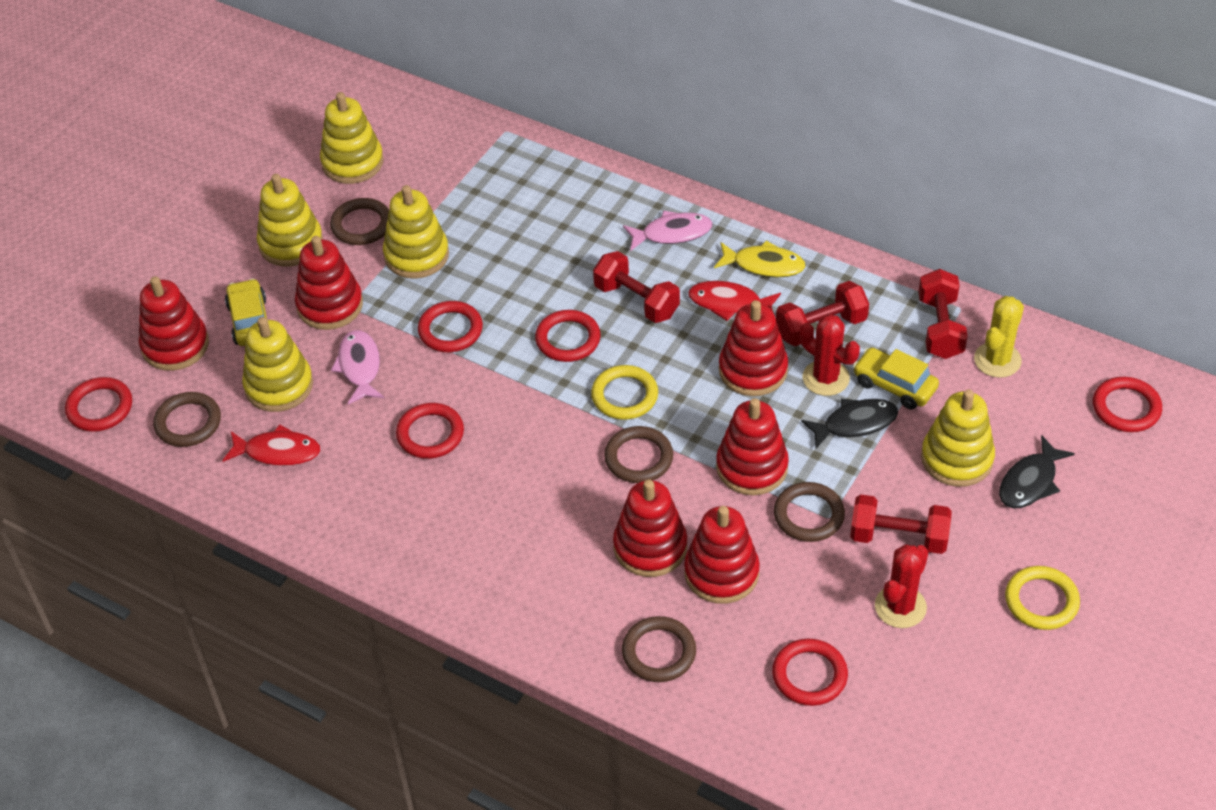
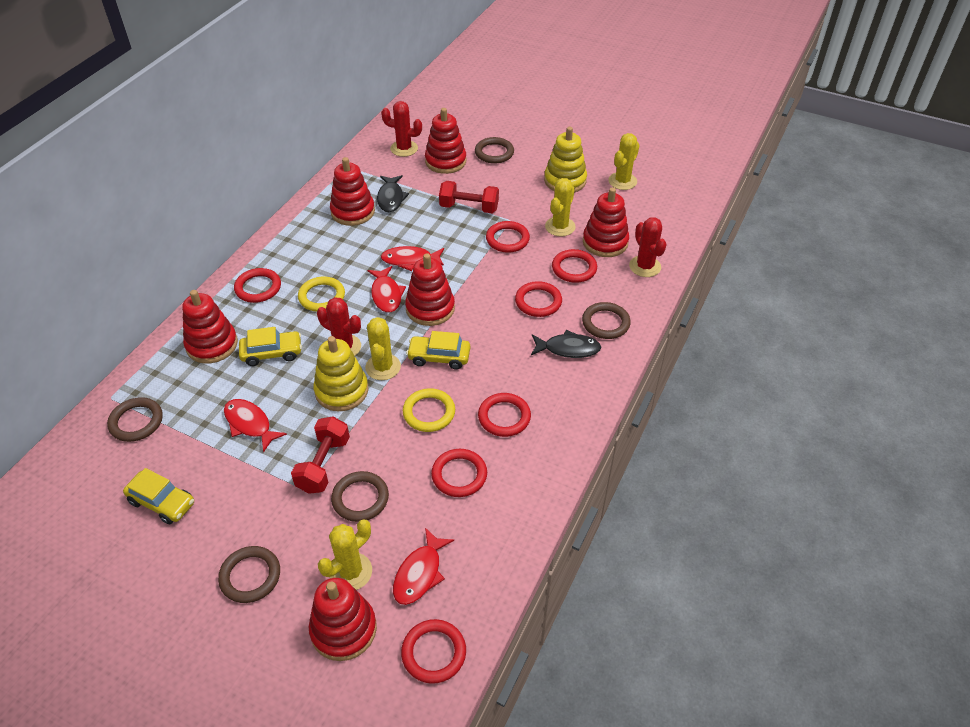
pink fish: 2 -> 0
red cactus: 2 -> 3
red dumbbell: 4 -> 2
red fish: 2 -> 4
red ring: 6 -> 7
yellow cactus: 1 -> 4
yellow car: 2 -> 3
yellow fish: 1 -> 0
yellow stacking toy: 5 -> 2

